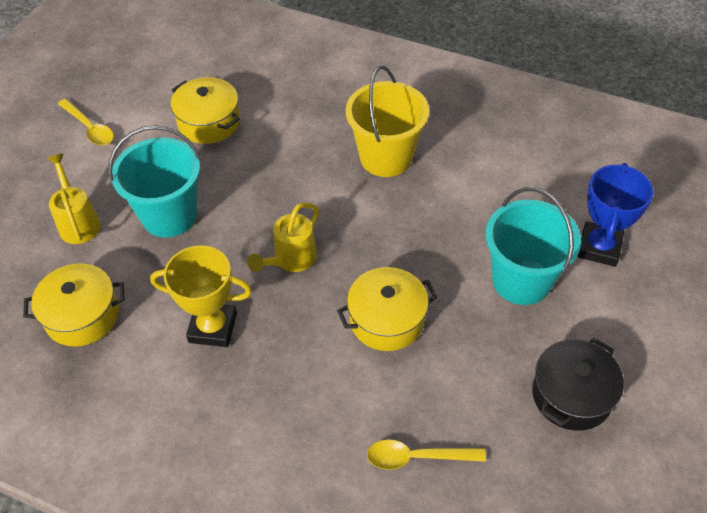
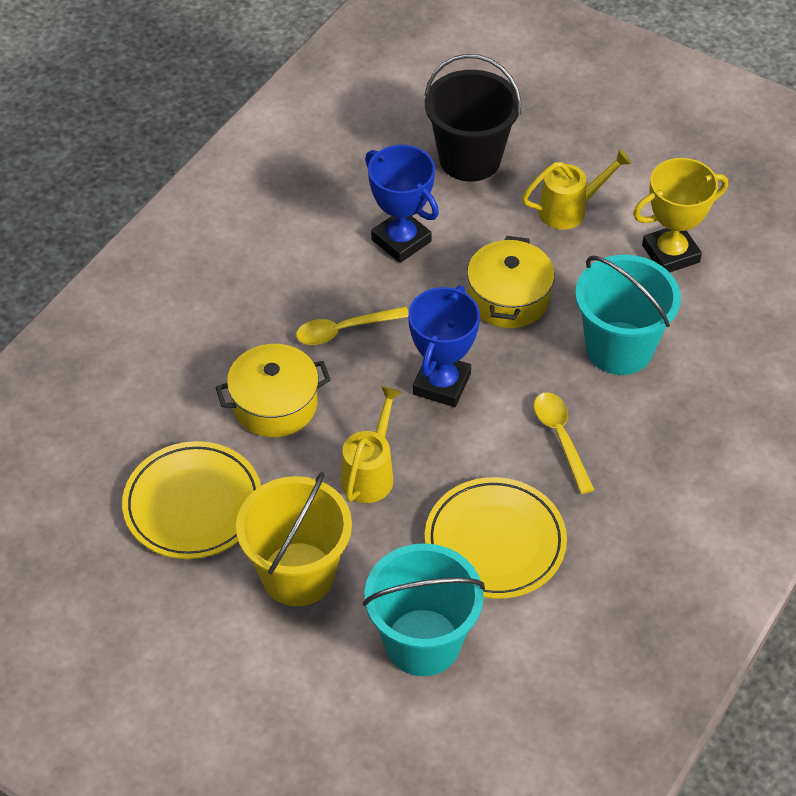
black bucket: 0 -> 1
black pot: 1 -> 0
blue trophy: 1 -> 2
yellow plate: 0 -> 2
yellow pot: 3 -> 2

